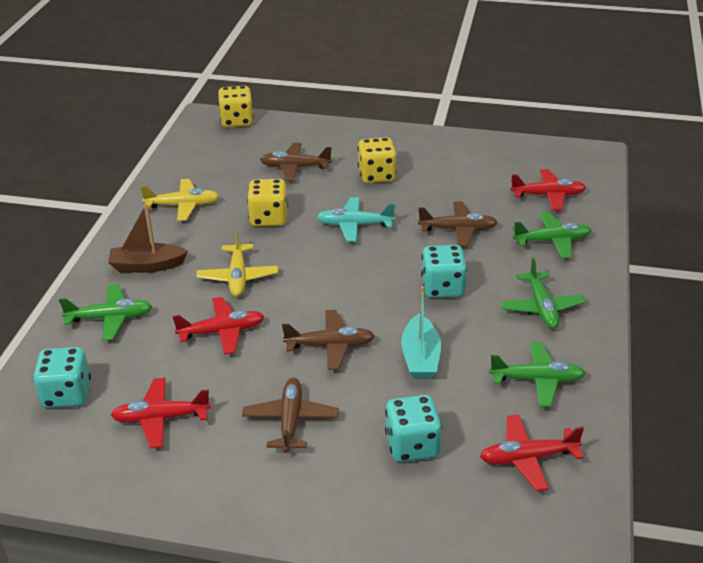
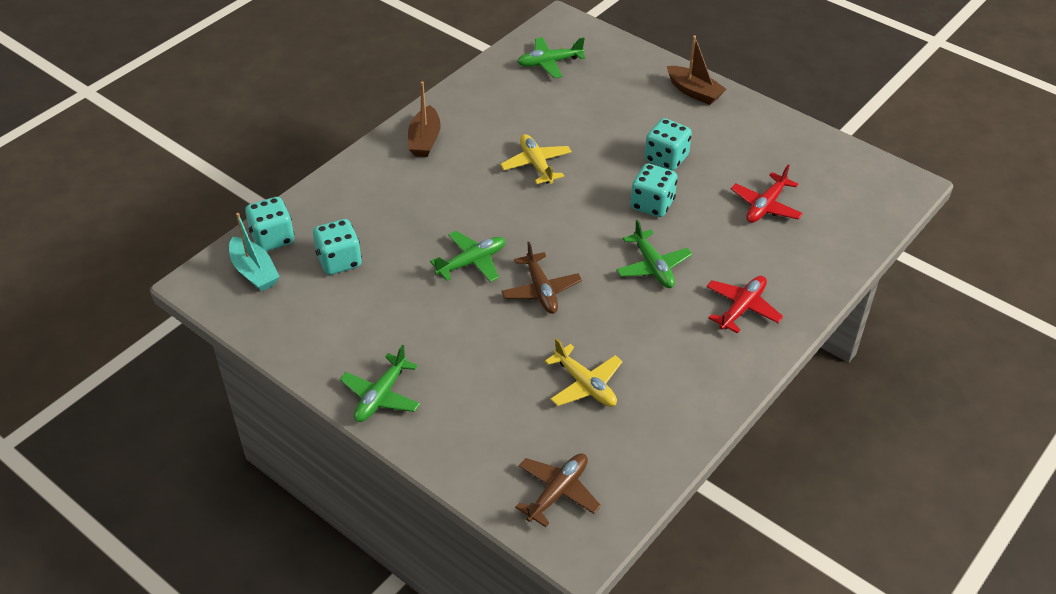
brown boat: 1 -> 2
brown plane: 4 -> 2
red plane: 4 -> 2
turquoise dice: 3 -> 4
turquoise plane: 1 -> 0
yellow dice: 3 -> 0

